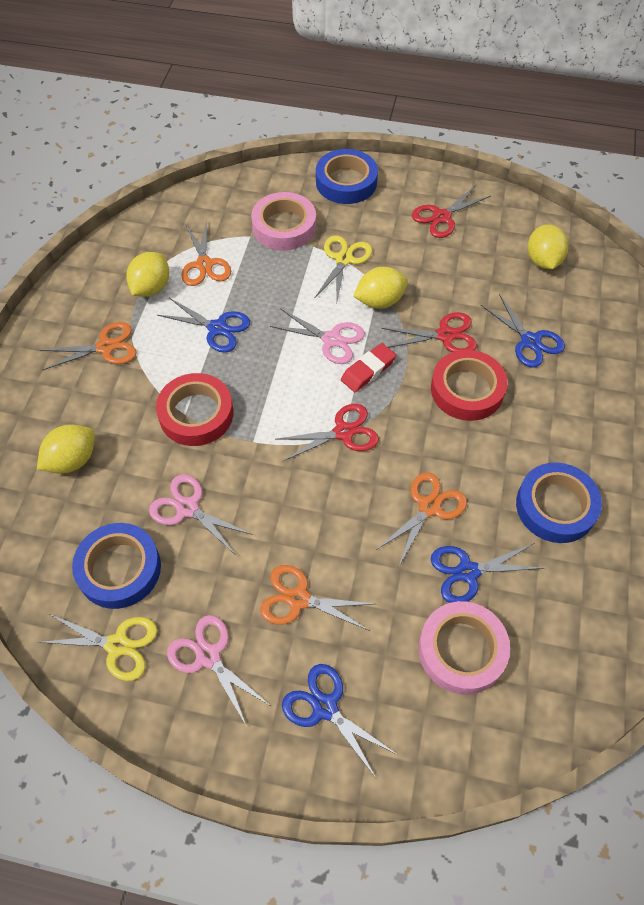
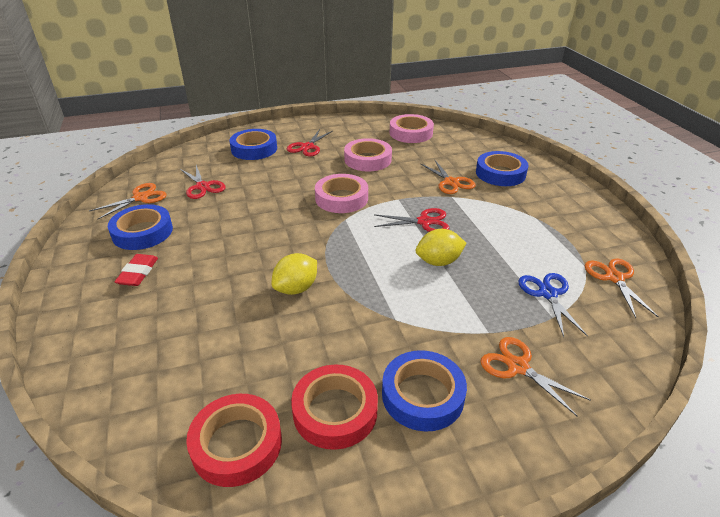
blue scissors: 4 -> 1
blue tape: 3 -> 4
pink scissors: 3 -> 0
pink tape: 2 -> 3
yellow lemon: 4 -> 2
yellow scissors: 2 -> 0

